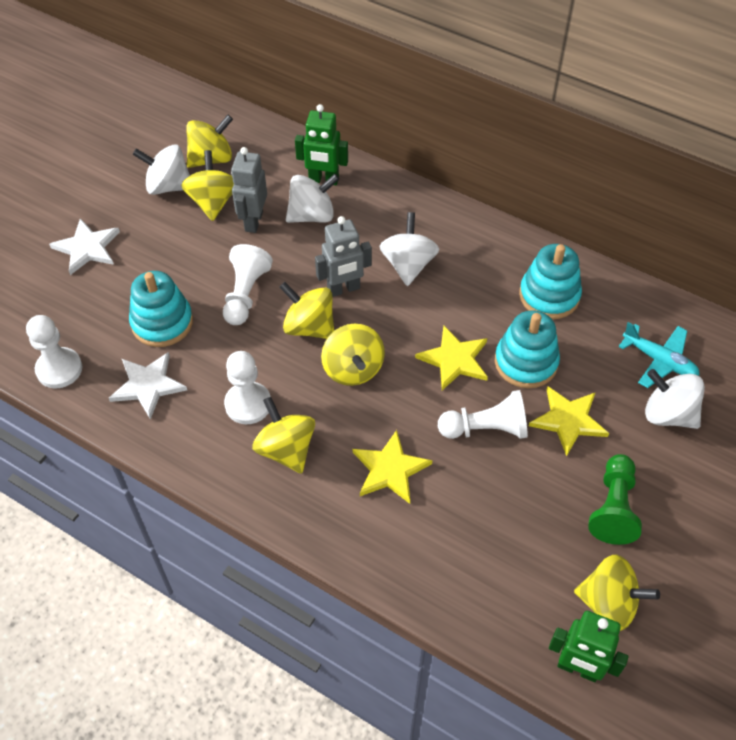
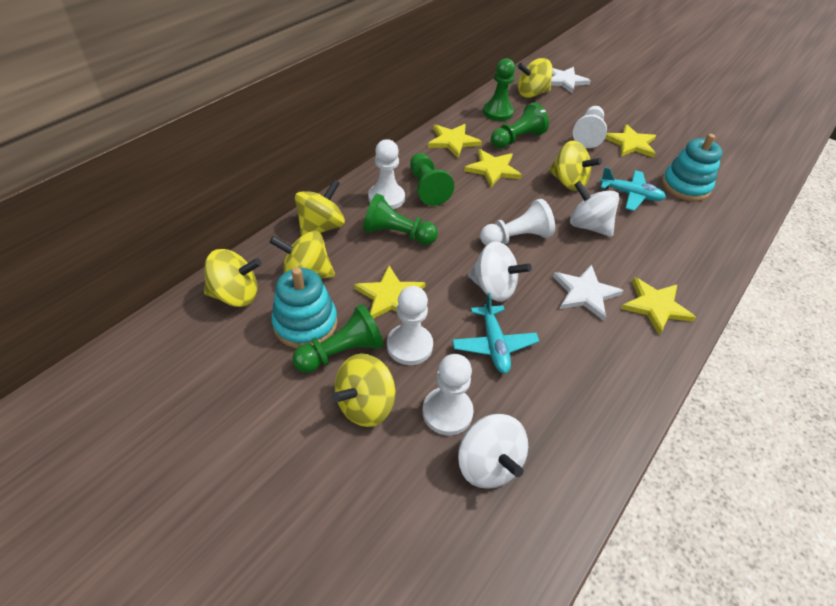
green pawn: 1 -> 5
green robot: 2 -> 0
grey robot: 2 -> 0
turquoise plane: 1 -> 2
turquoise stacking toy: 3 -> 2
white pawn: 4 -> 5
white spinning top: 4 -> 3
yellow star: 3 -> 5

